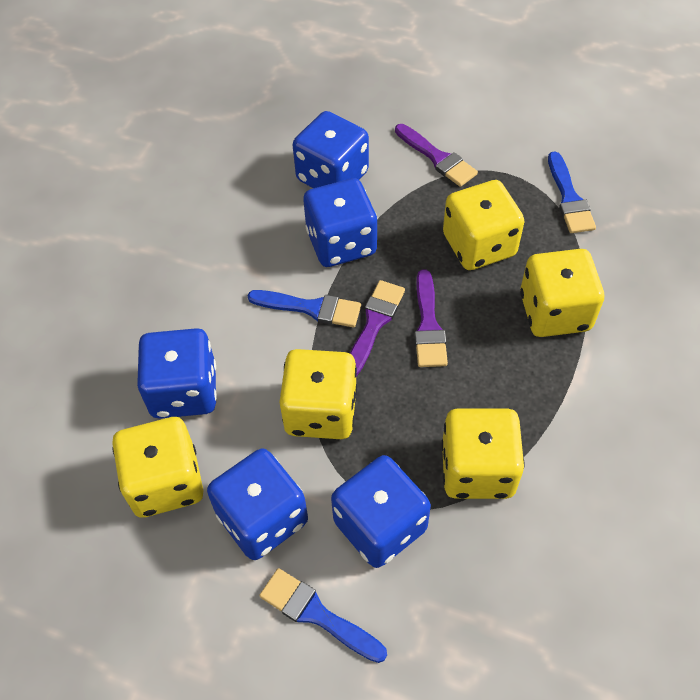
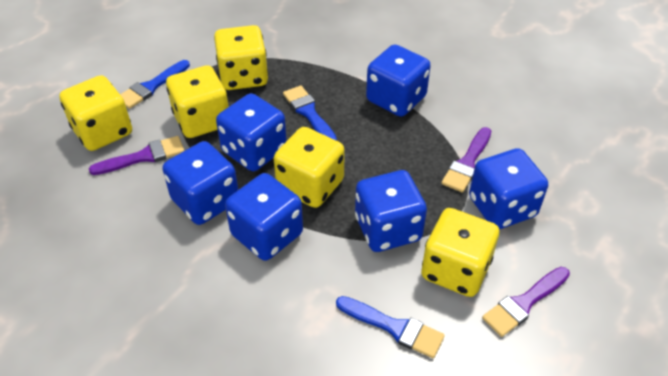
blue dice: 5 -> 6

